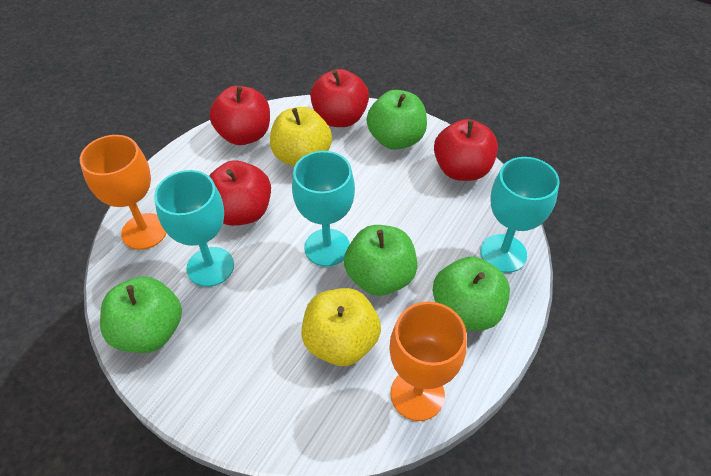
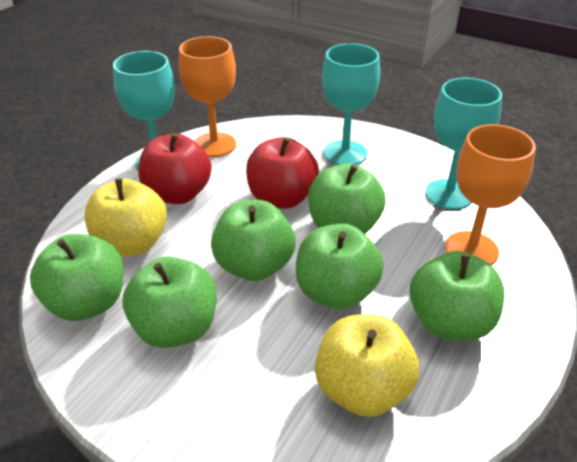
green apple: 4 -> 6
red apple: 4 -> 2

